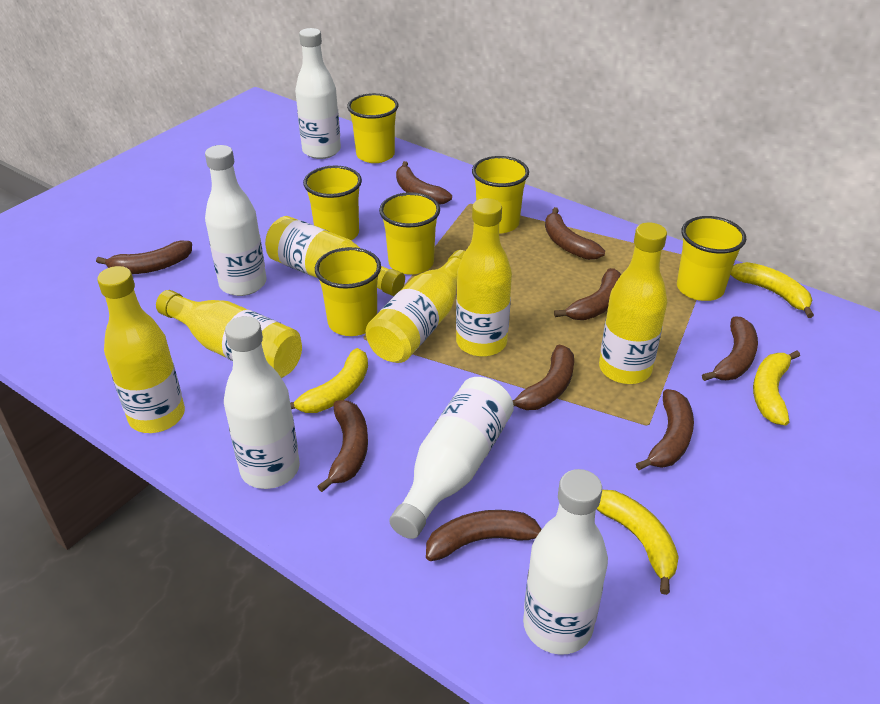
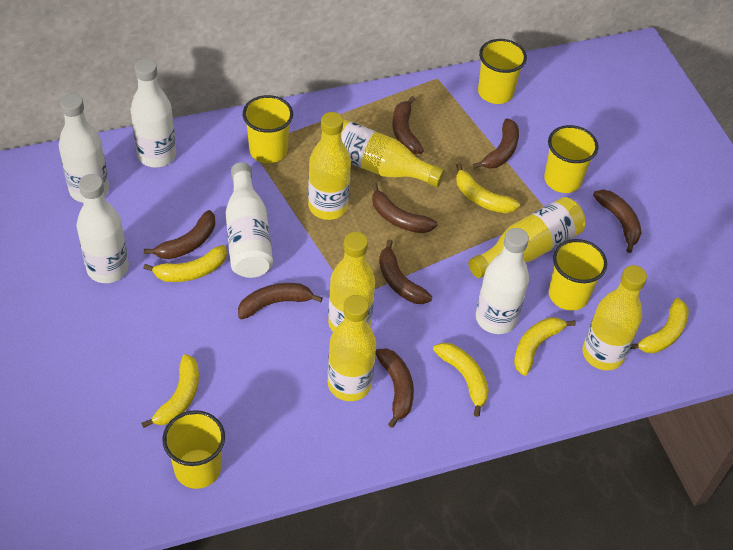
brown banana: 9 -> 8
yellow banana: 4 -> 6
yellow cup: 6 -> 5

